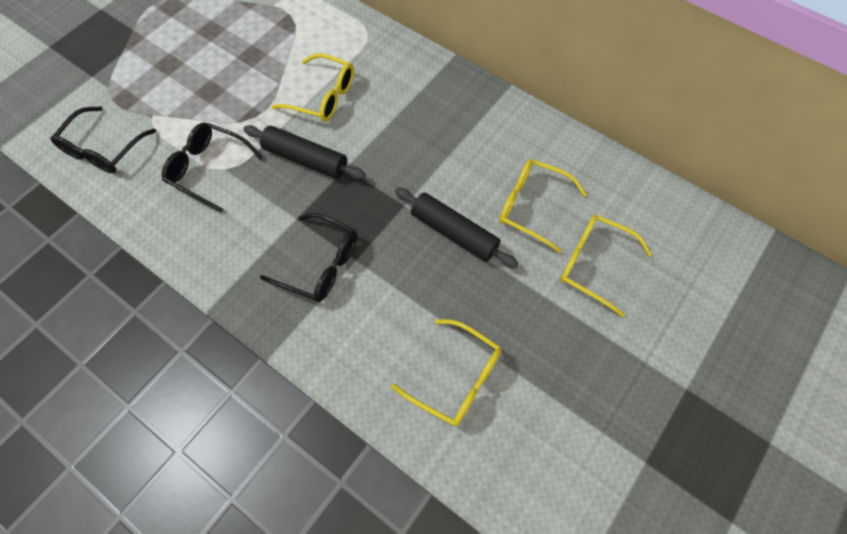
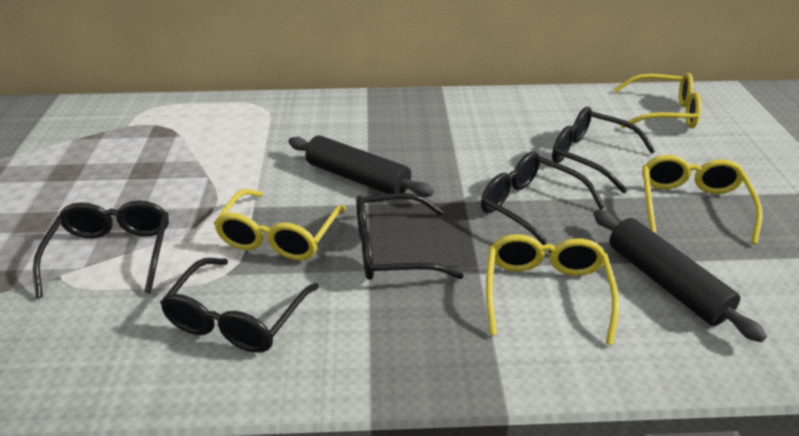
black glasses: 3 -> 5

